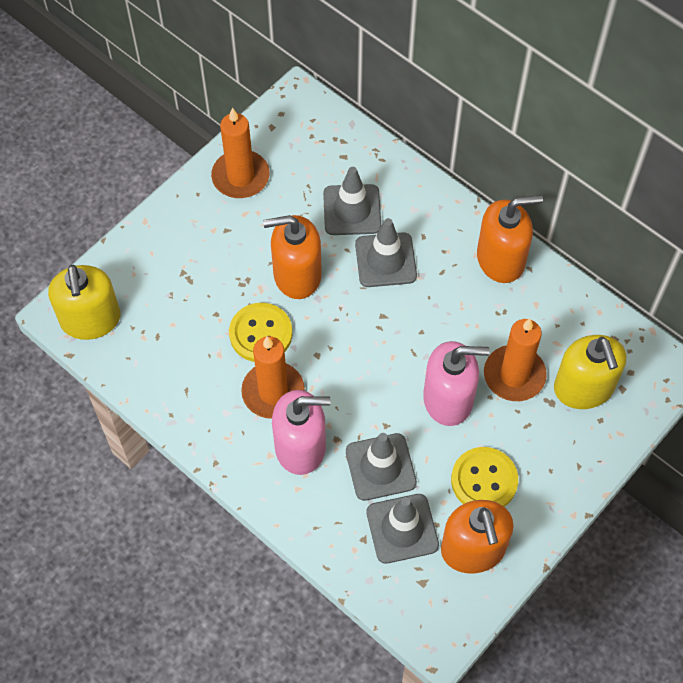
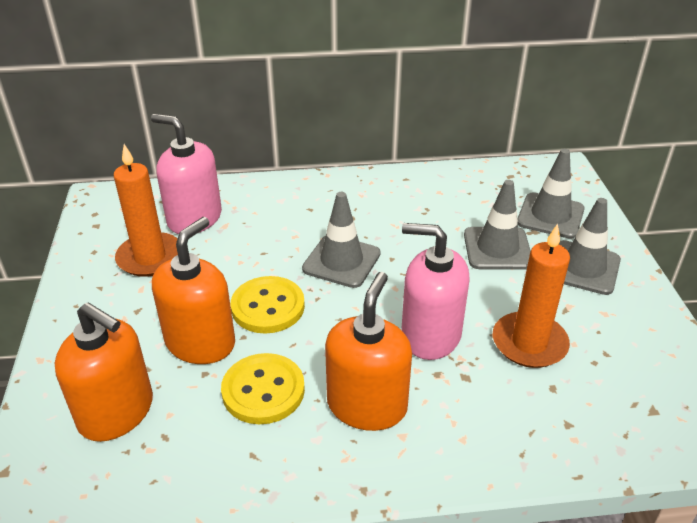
orange candle: 3 -> 2
yellow soap dispenser: 2 -> 0

